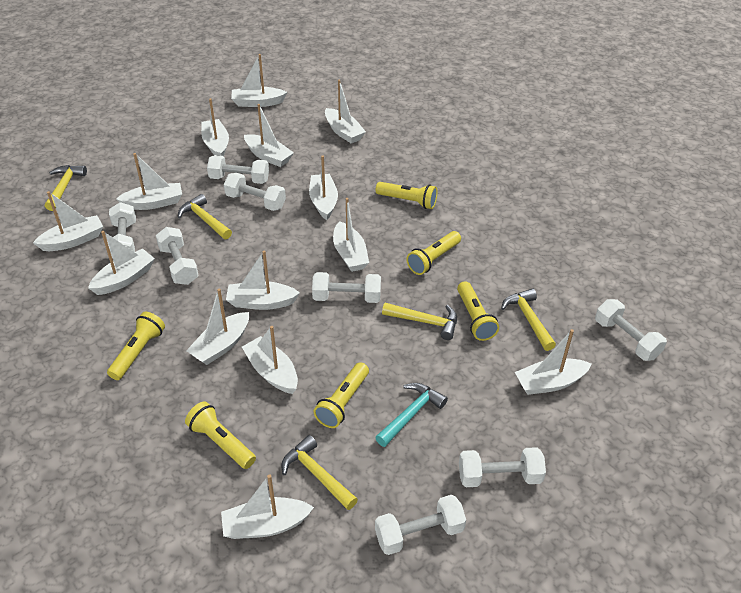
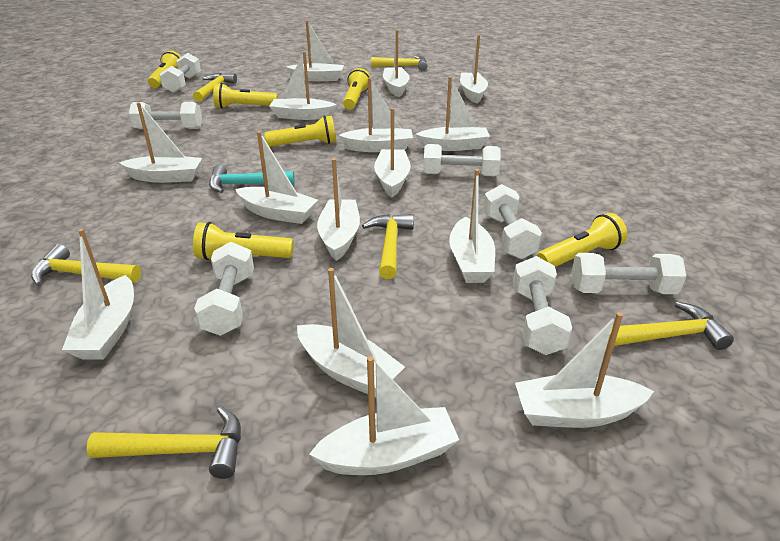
white boat: 14 -> 15
white dumbbell: 8 -> 7
yellow hammer: 5 -> 6

